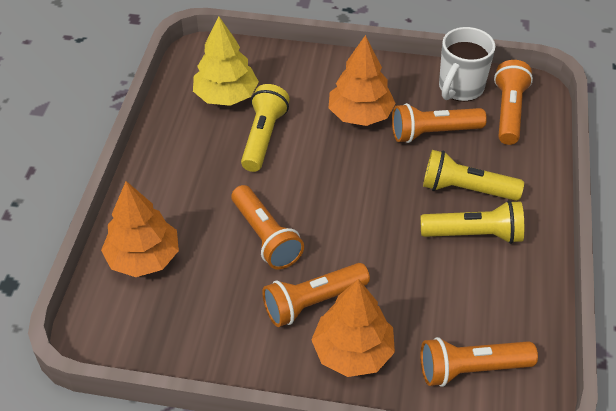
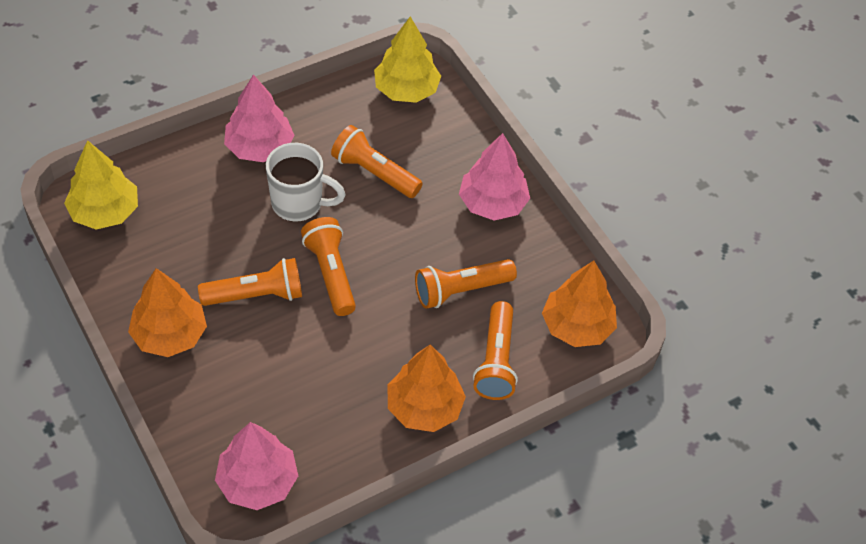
pink tree: 0 -> 3
yellow flashlight: 3 -> 0
yellow tree: 1 -> 2

